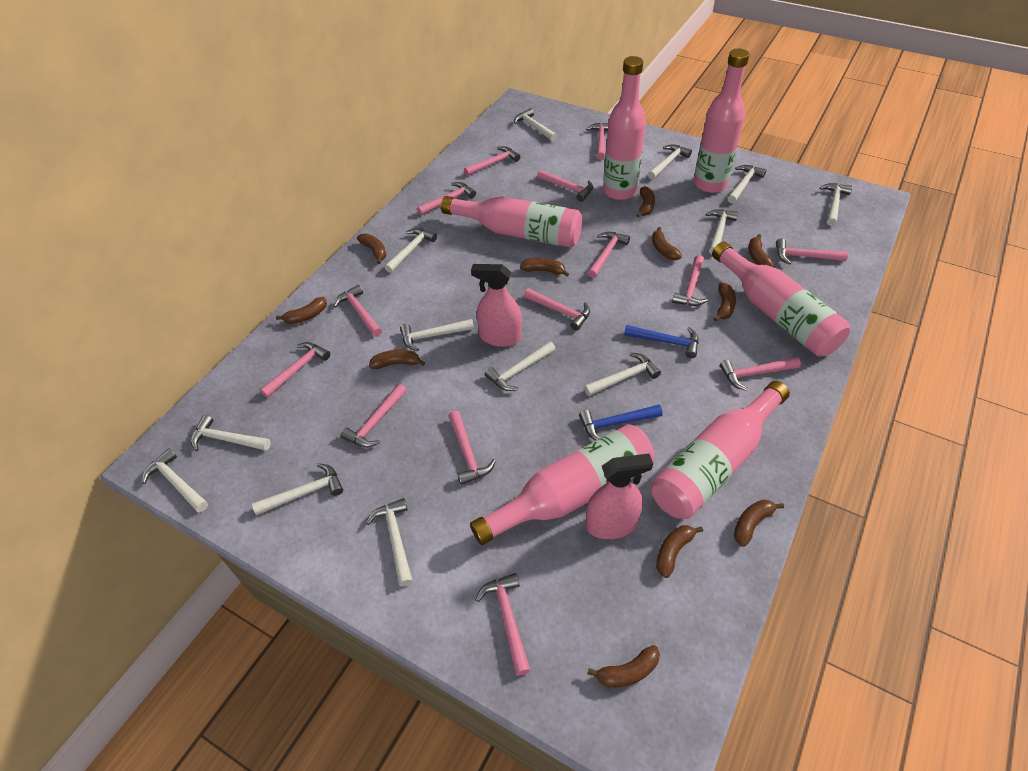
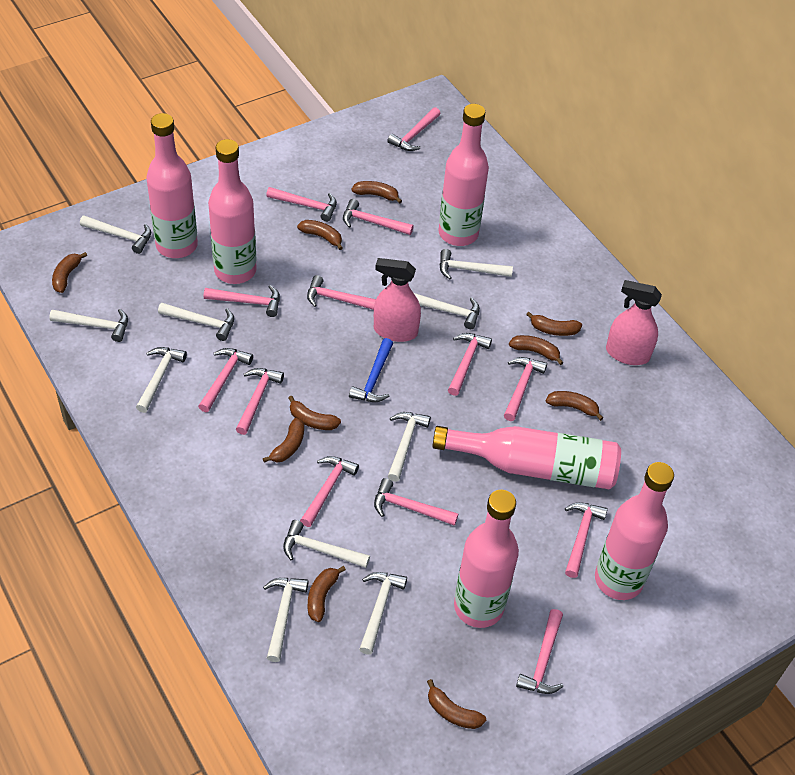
blue hammer: 2 -> 1
brown banana: 11 -> 10
pink hammer: 14 -> 13
white hammer: 13 -> 10

